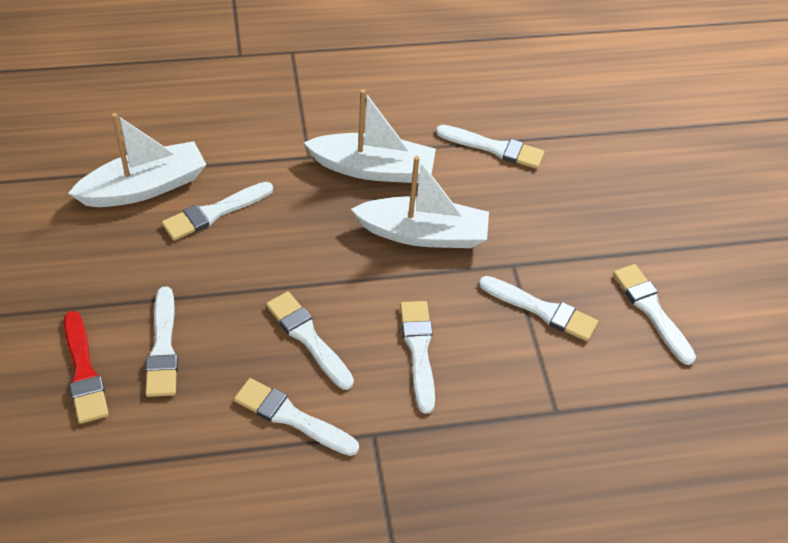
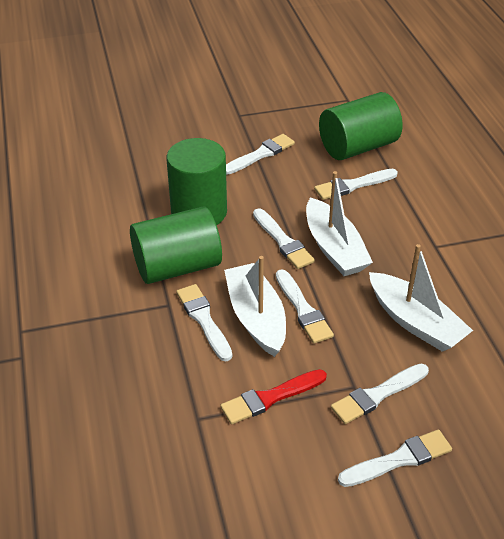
green cylinder: 0 -> 3
white brush: 8 -> 7

